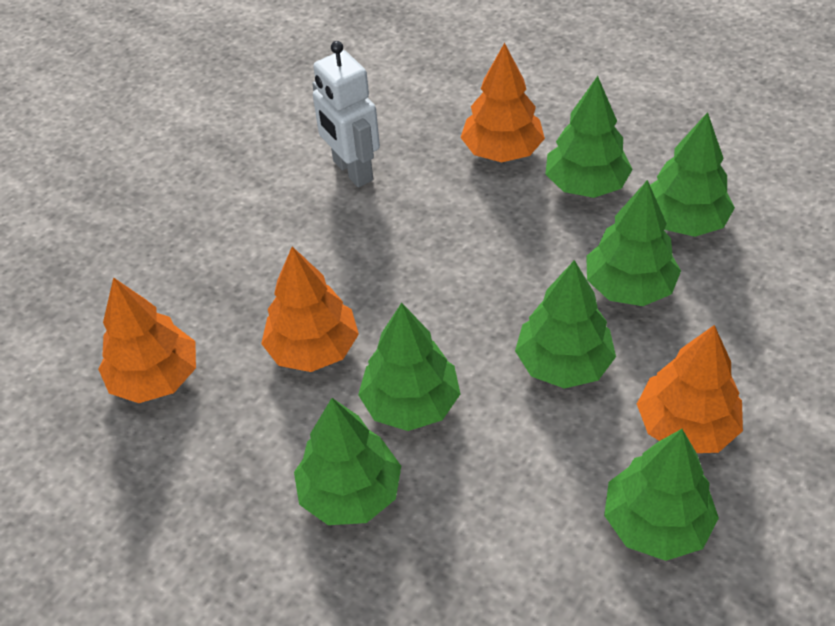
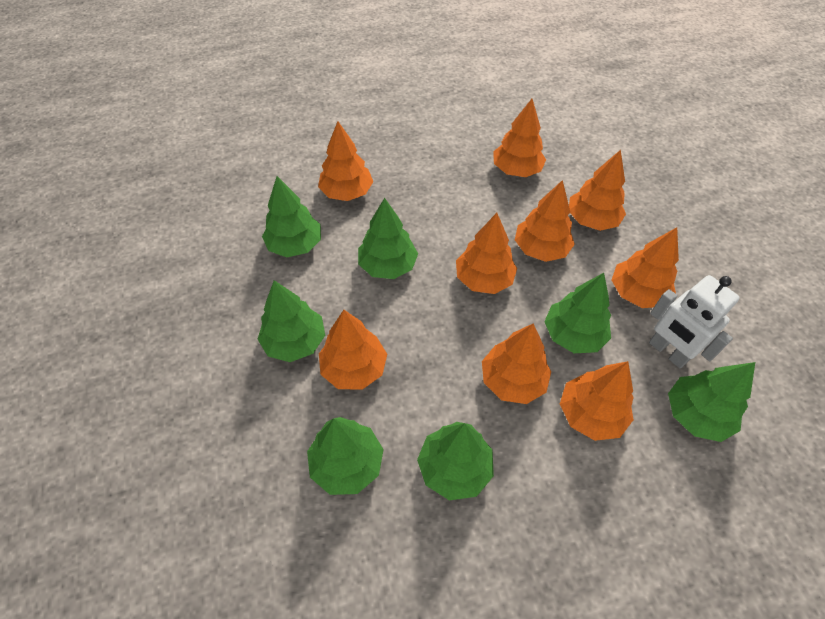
orange tree: 4 -> 9

